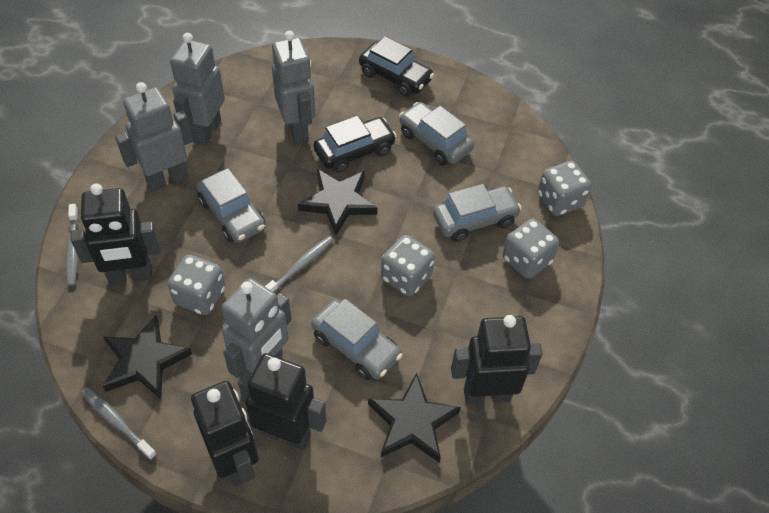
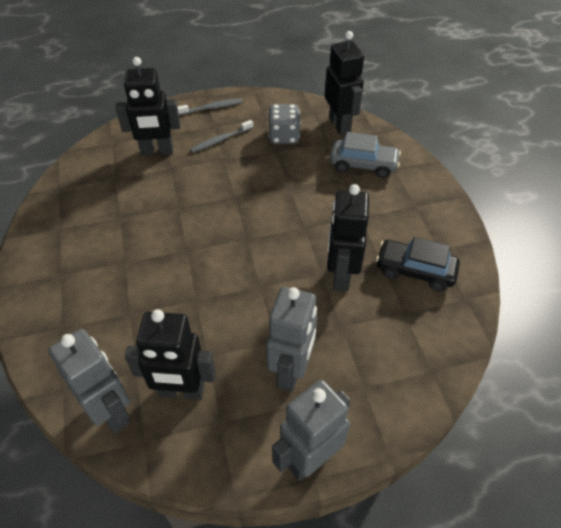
black car: 2 -> 1
black star: 3 -> 0
grey car: 4 -> 1
grey dice: 4 -> 1
grey robot: 4 -> 3
grey toothbrush: 3 -> 2

